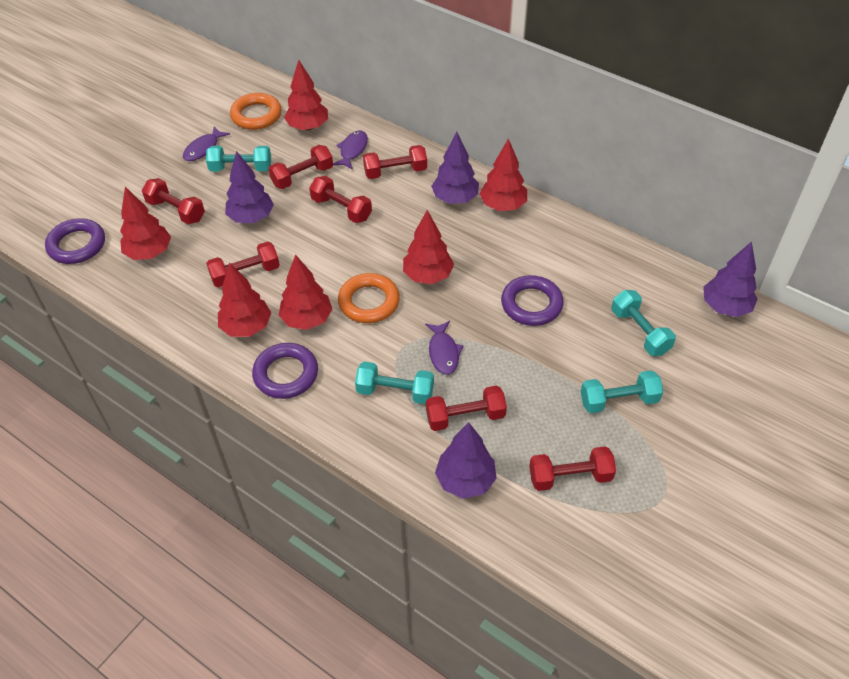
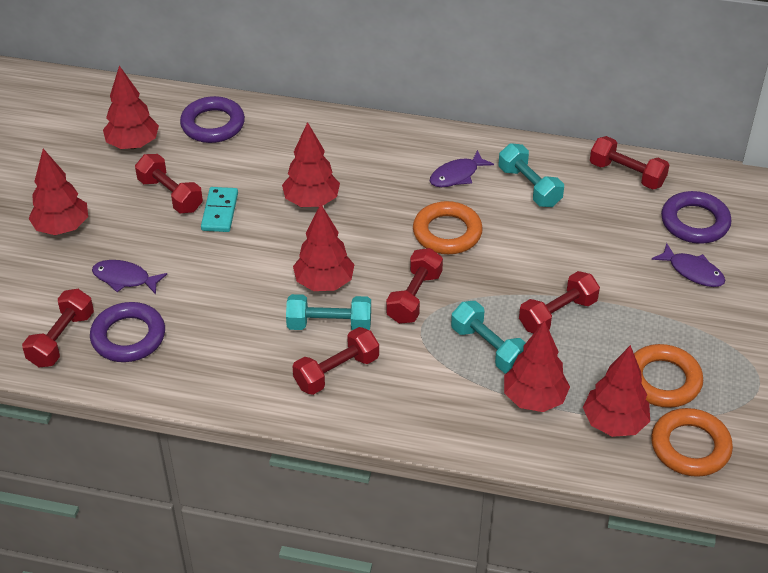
orange ring: 2 -> 3
purple tree: 4 -> 0
red dumbbell: 7 -> 6
turquoise domino: 0 -> 1
turquoise dumbbell: 4 -> 3

